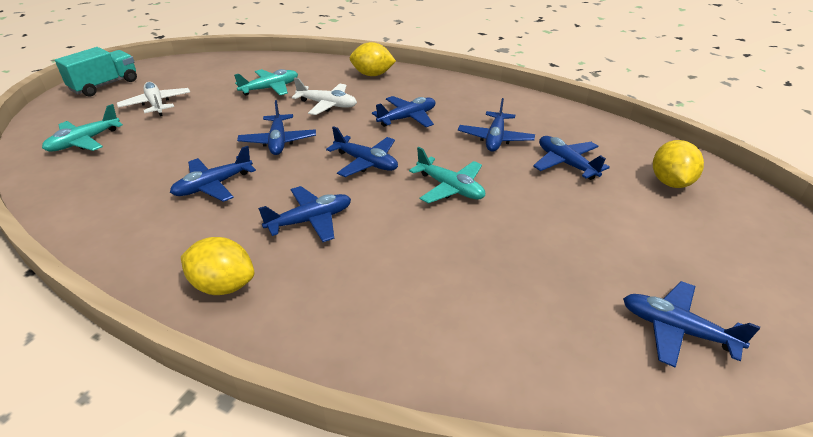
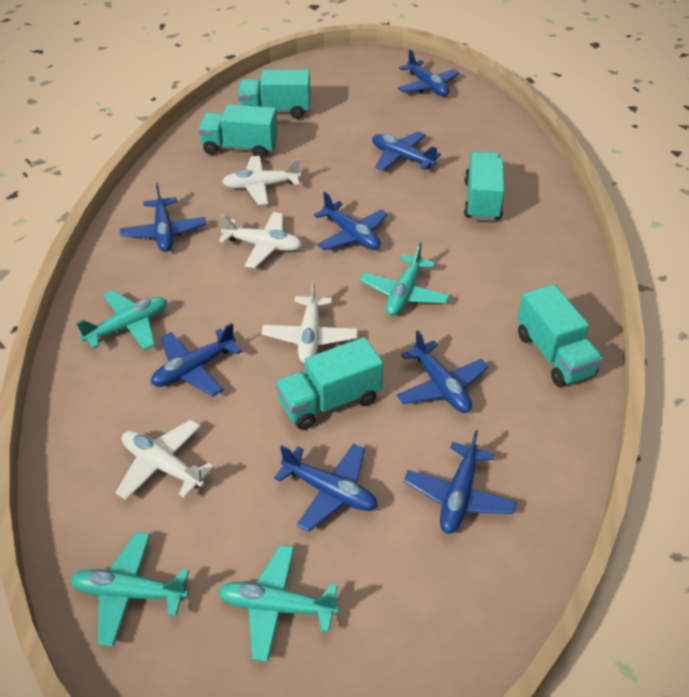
turquoise plane: 3 -> 4
turquoise truck: 1 -> 5
white plane: 2 -> 4
yellow lemon: 3 -> 0

